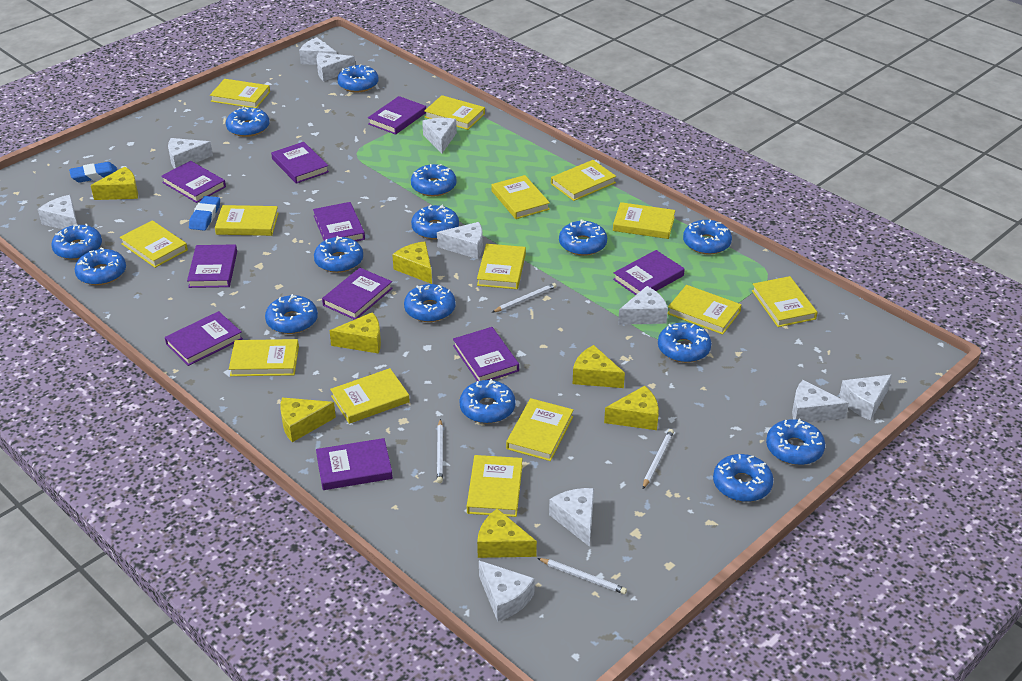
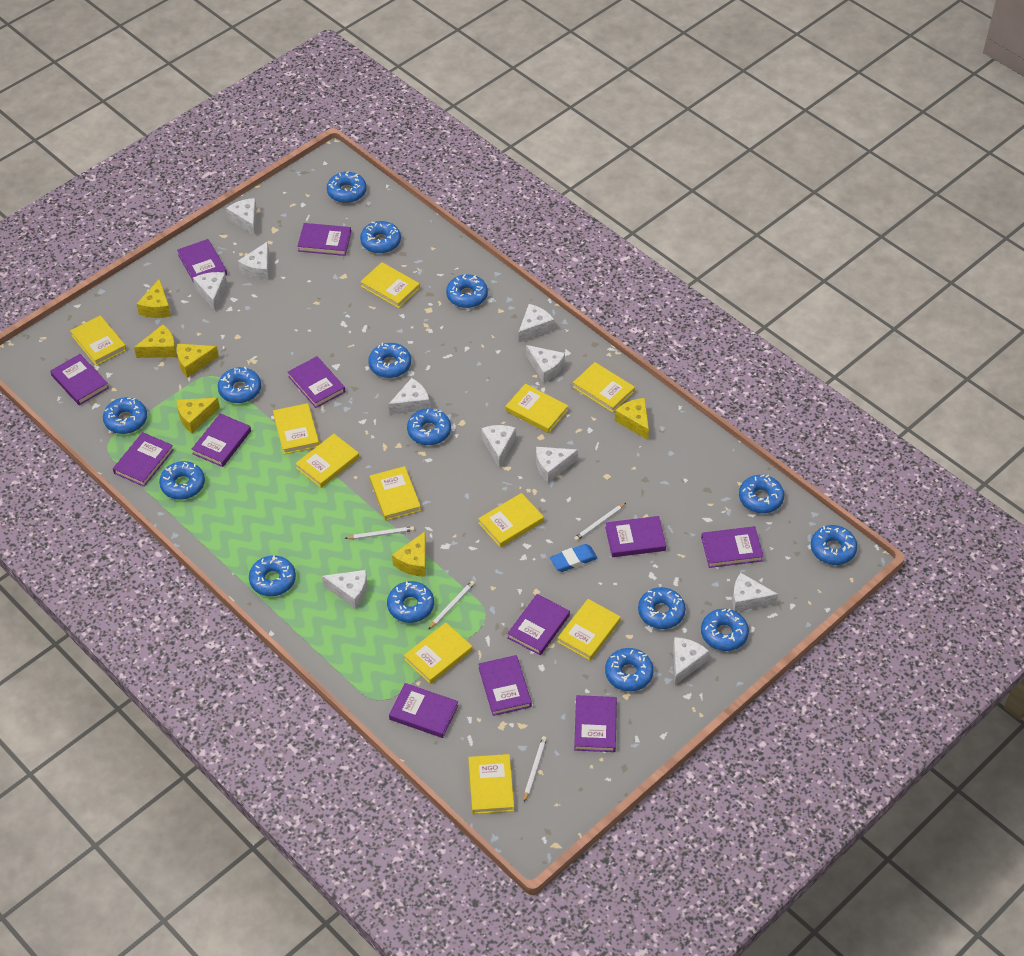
blue eraser: 2 -> 1
purple book: 10 -> 12
yellow book: 14 -> 11
yellow cheese: 7 -> 6

